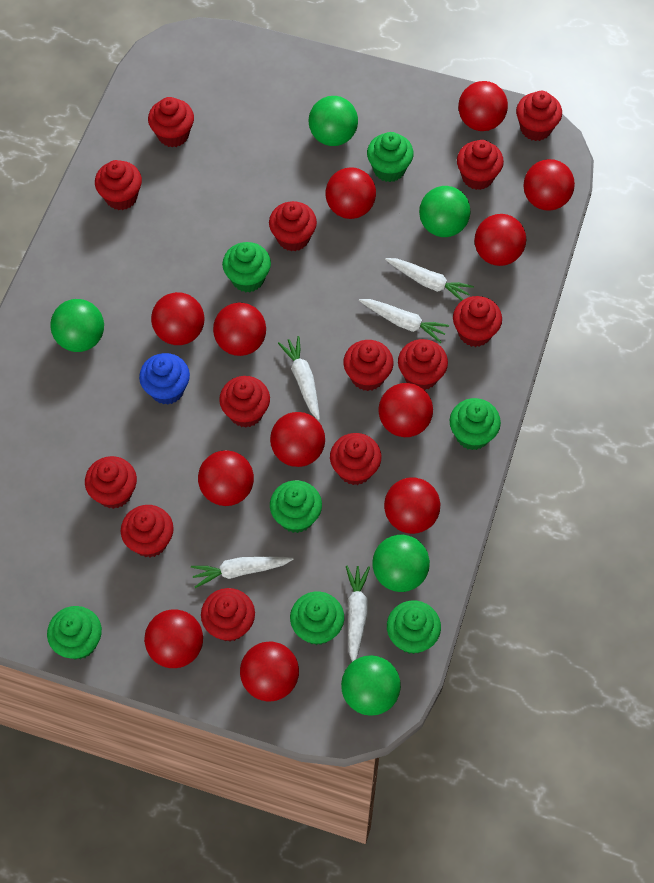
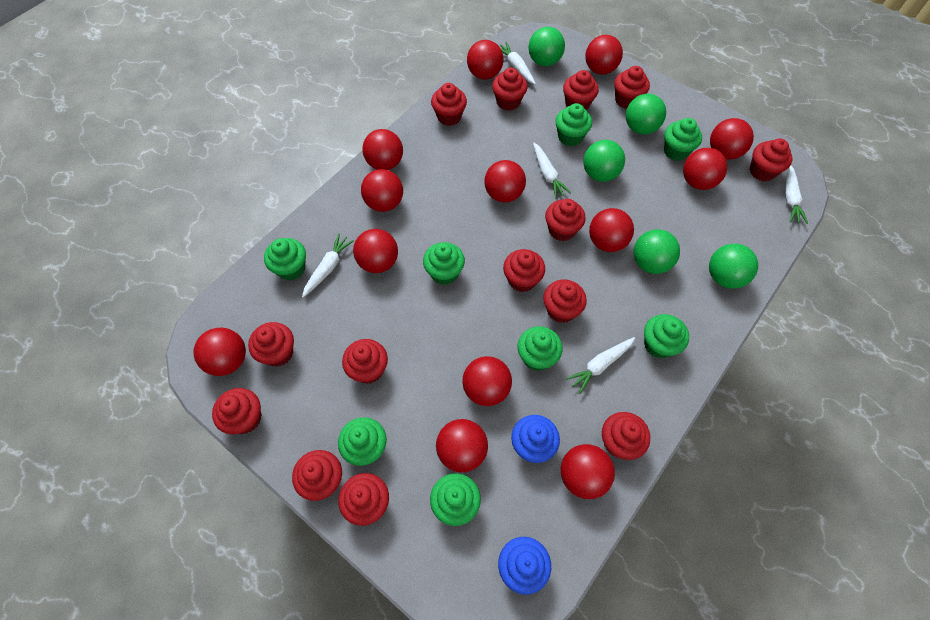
blue cupcake: 1 -> 2
green cupcake: 7 -> 8
red ball: 12 -> 13
red cupcake: 13 -> 14

